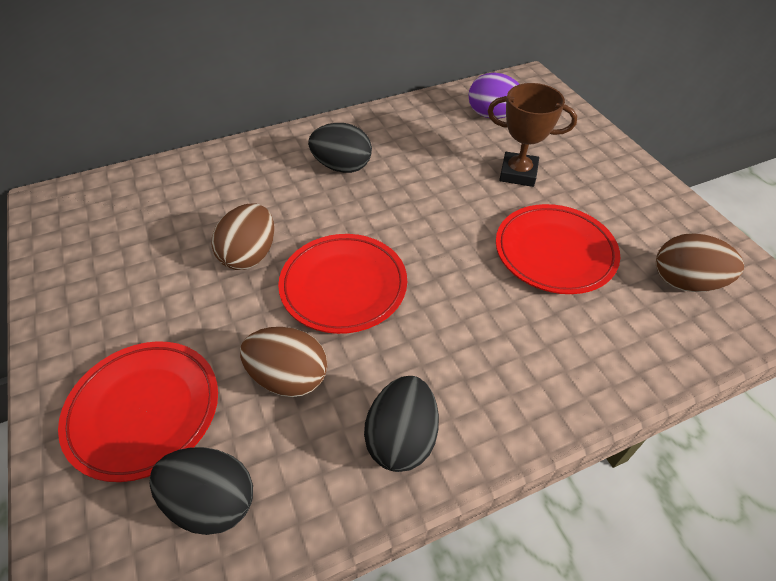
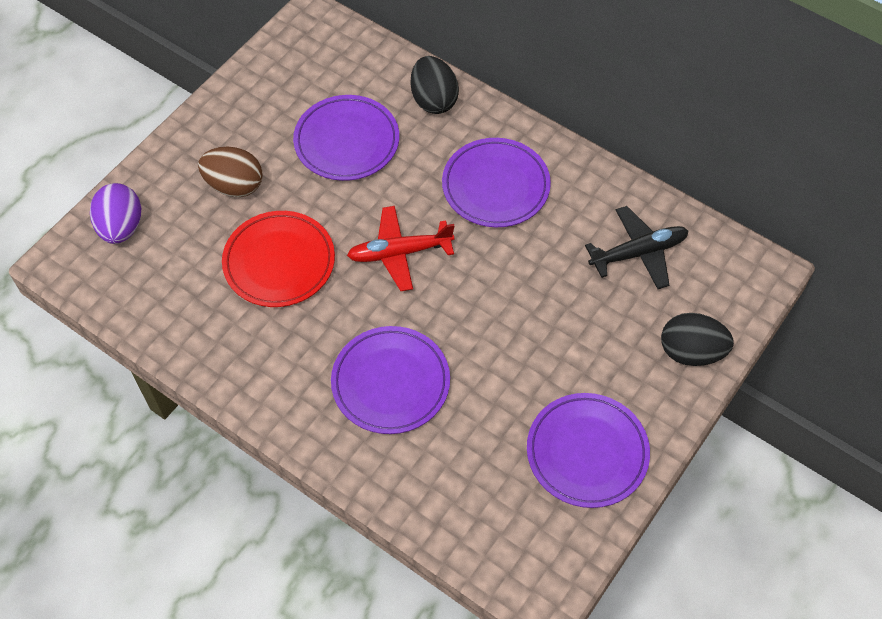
black egg: 3 -> 2
black plane: 0 -> 1
brown egg: 3 -> 1
brown trophy: 1 -> 0
purple plate: 0 -> 4
red plane: 0 -> 1
red plate: 3 -> 1

